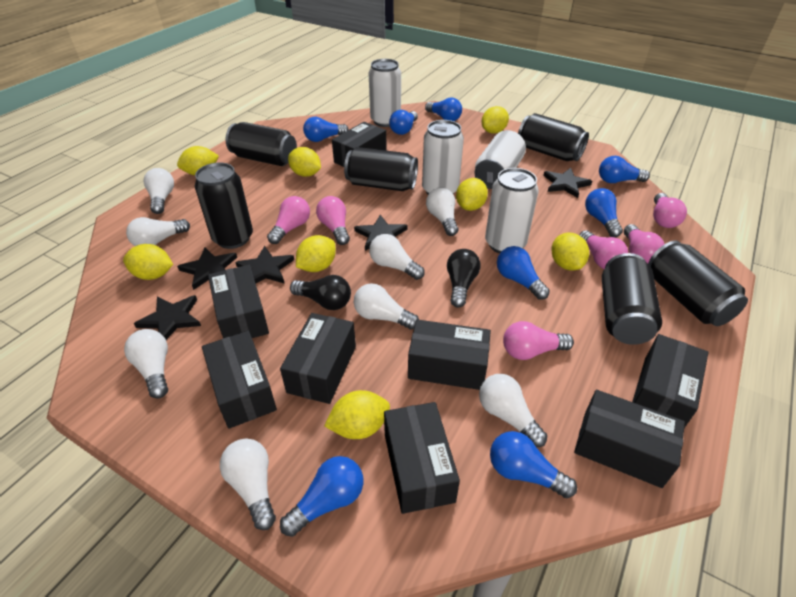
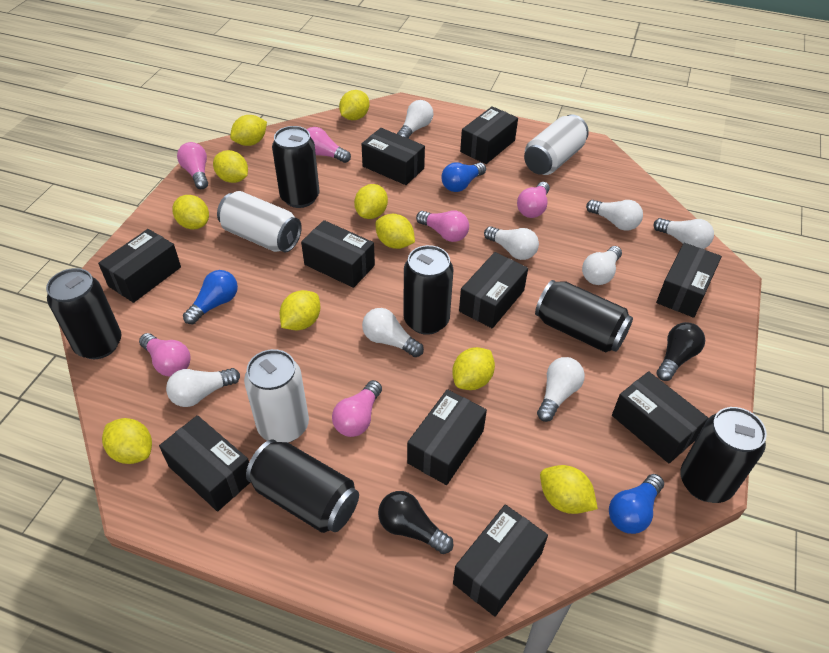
black box: 8 -> 10
black star: 5 -> 0
blue light bulb: 8 -> 3
white can: 4 -> 3
yellow lemon: 8 -> 10

